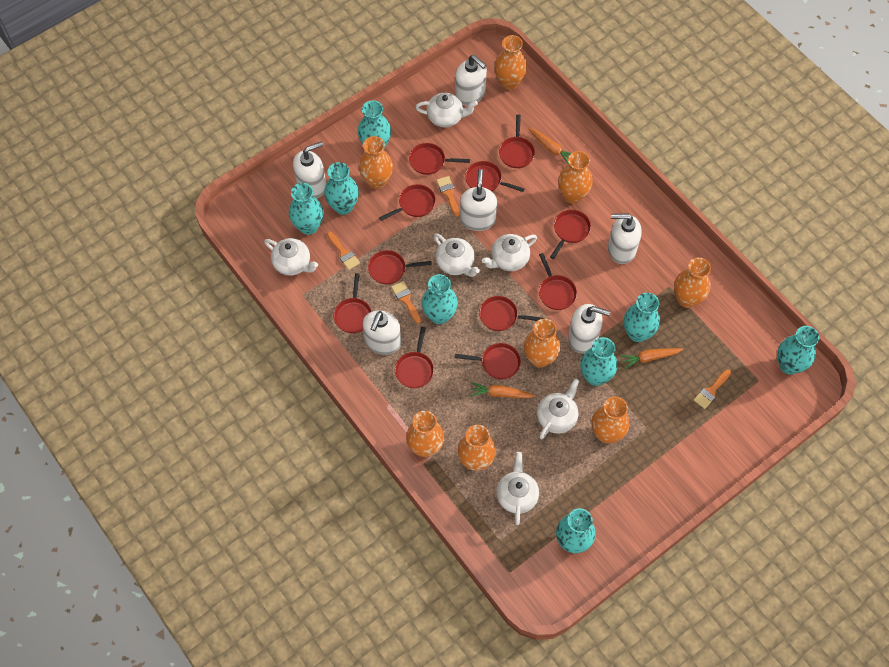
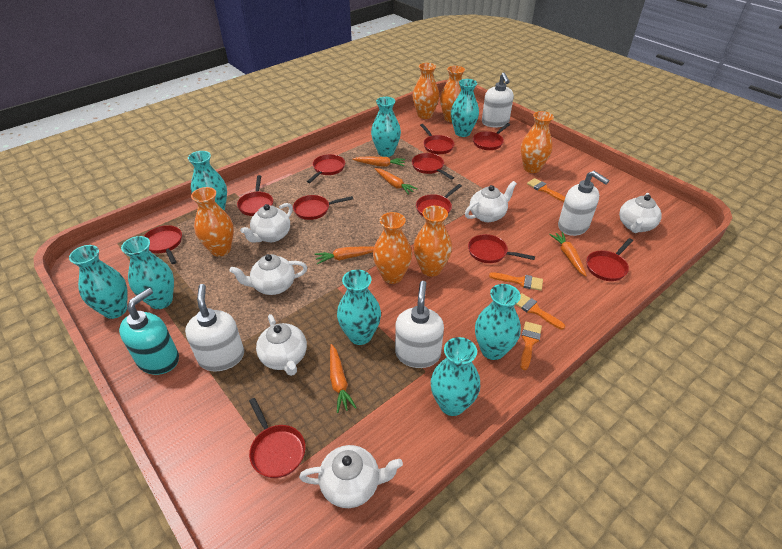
orange carrot: 3 -> 5
orange vase: 8 -> 6
turquoise soap dispenser: 0 -> 1
white soap dispenser: 6 -> 4

